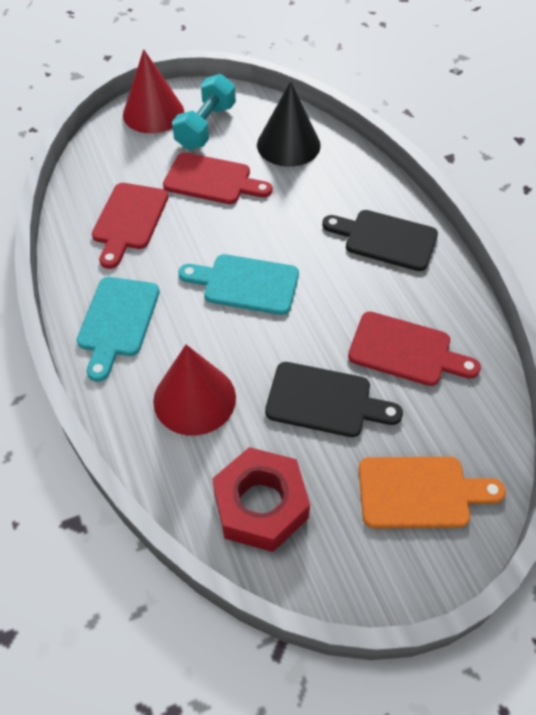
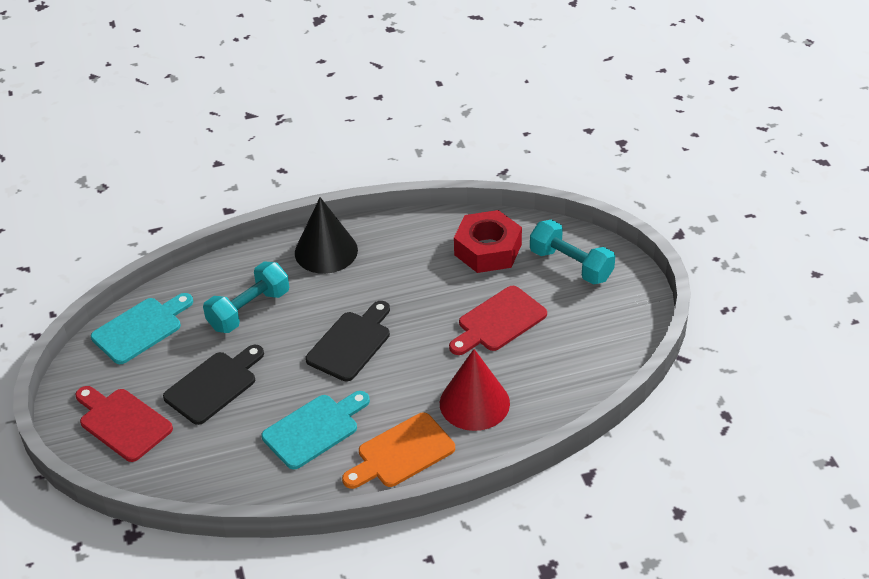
red cone: 2 -> 1
red cutting board: 3 -> 2
turquoise dumbbell: 1 -> 2

